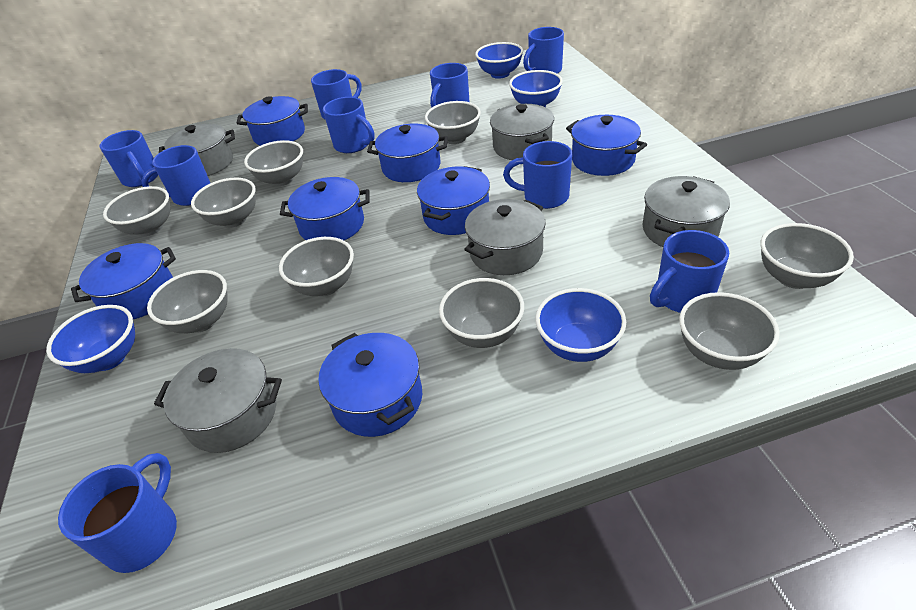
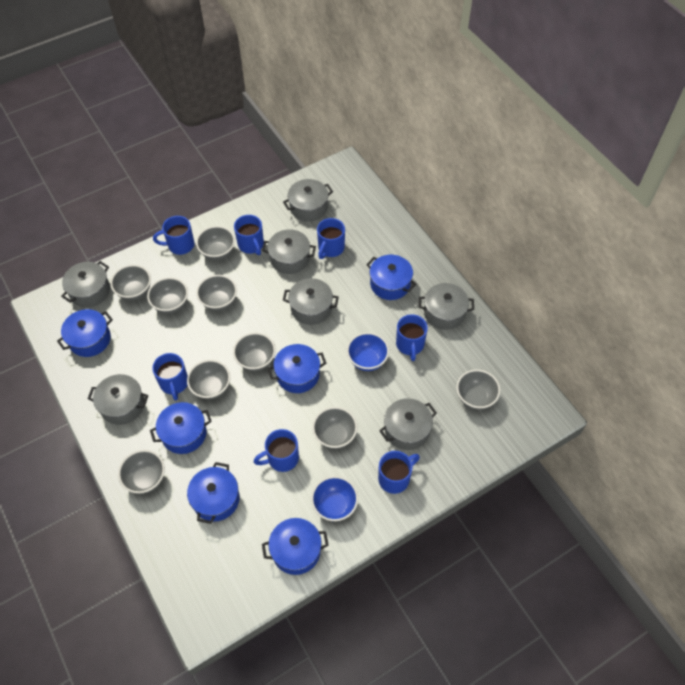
blue bowl: 4 -> 2
blue mug: 9 -> 7
blue pot: 7 -> 6
grey pot: 5 -> 7

